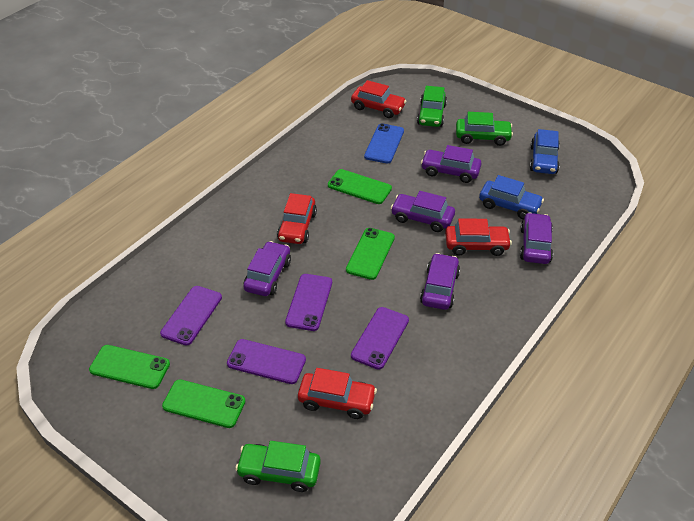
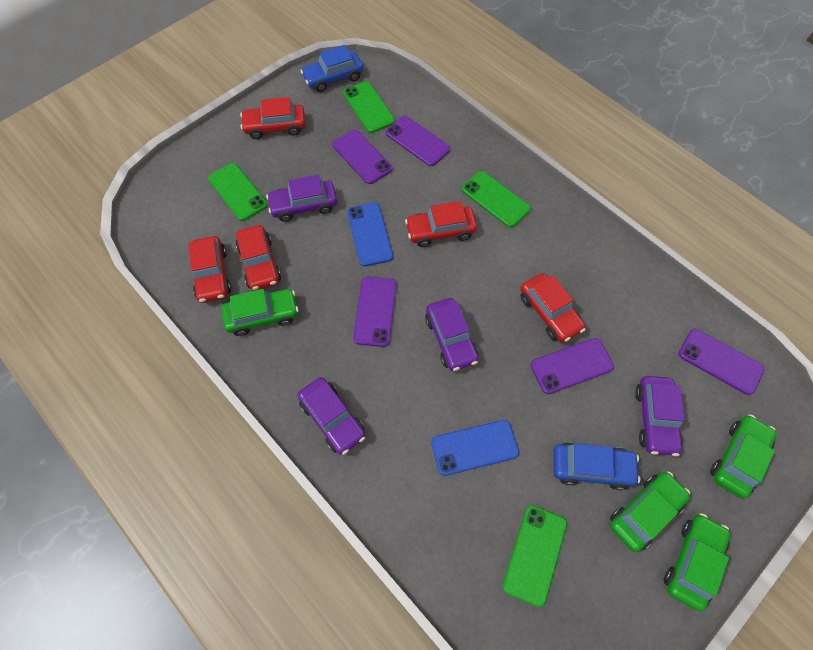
blue phone: 1 -> 2
green car: 3 -> 4
purple car: 5 -> 4
purple phone: 4 -> 5
red car: 4 -> 5

